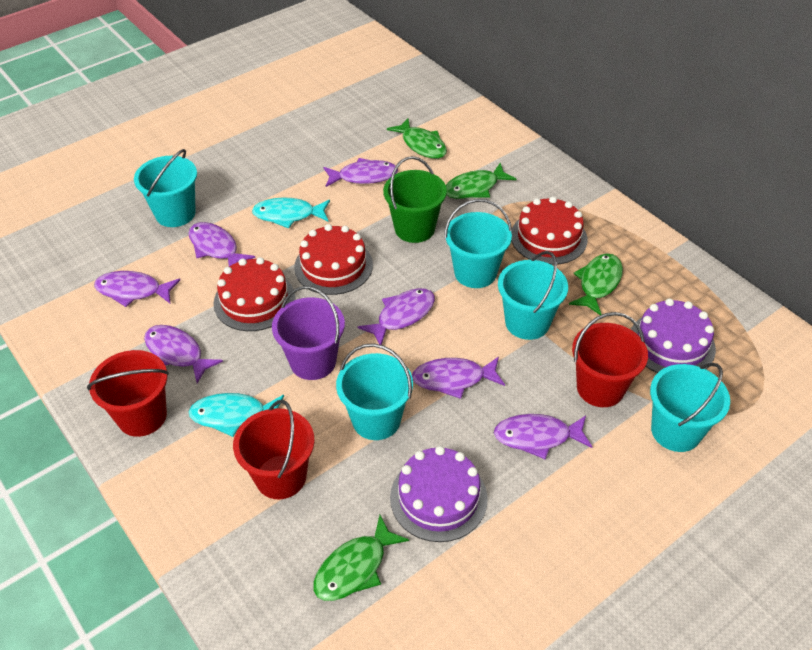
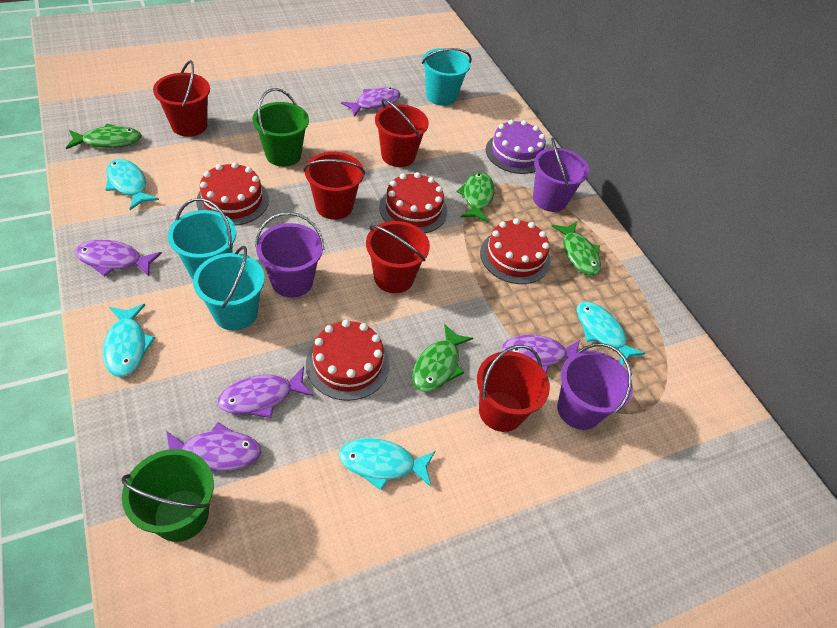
green bucket: 1 -> 2
purple bucket: 1 -> 3
purple cake: 2 -> 1
purple fish: 7 -> 5
red bucket: 3 -> 5
red cake: 3 -> 4
turquoise bucket: 5 -> 3
turquoise fish: 2 -> 4

